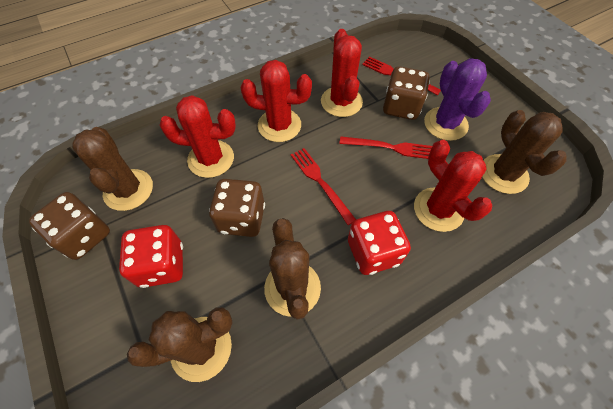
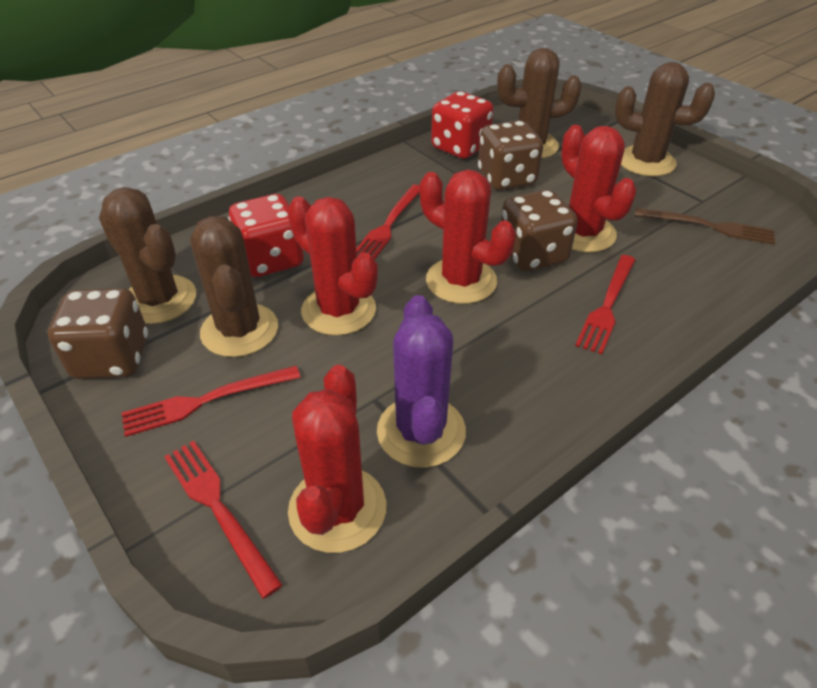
brown fork: 0 -> 1
red fork: 3 -> 4

